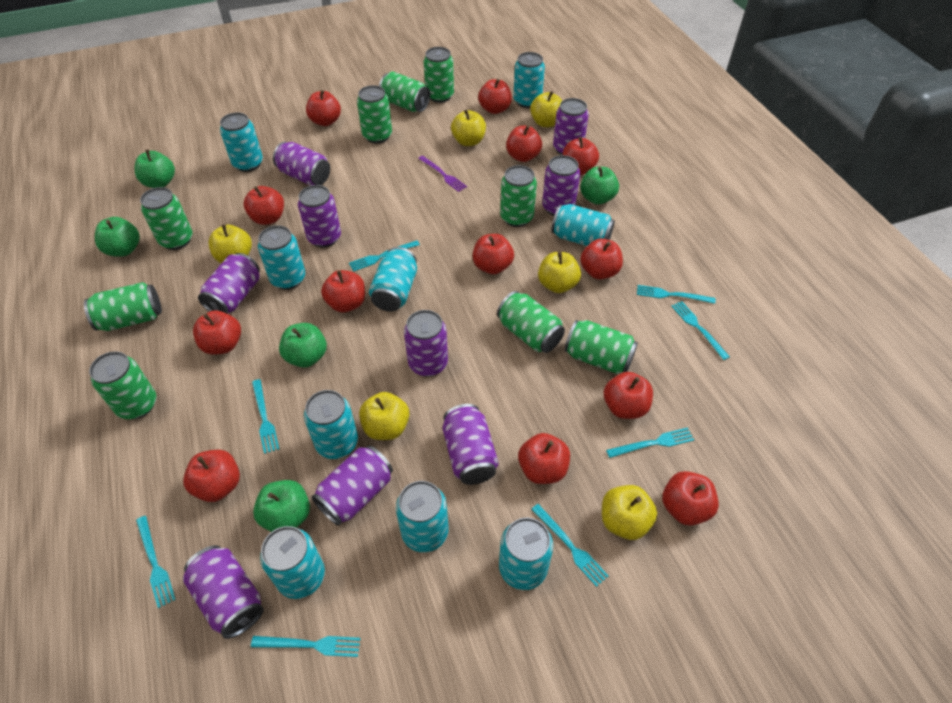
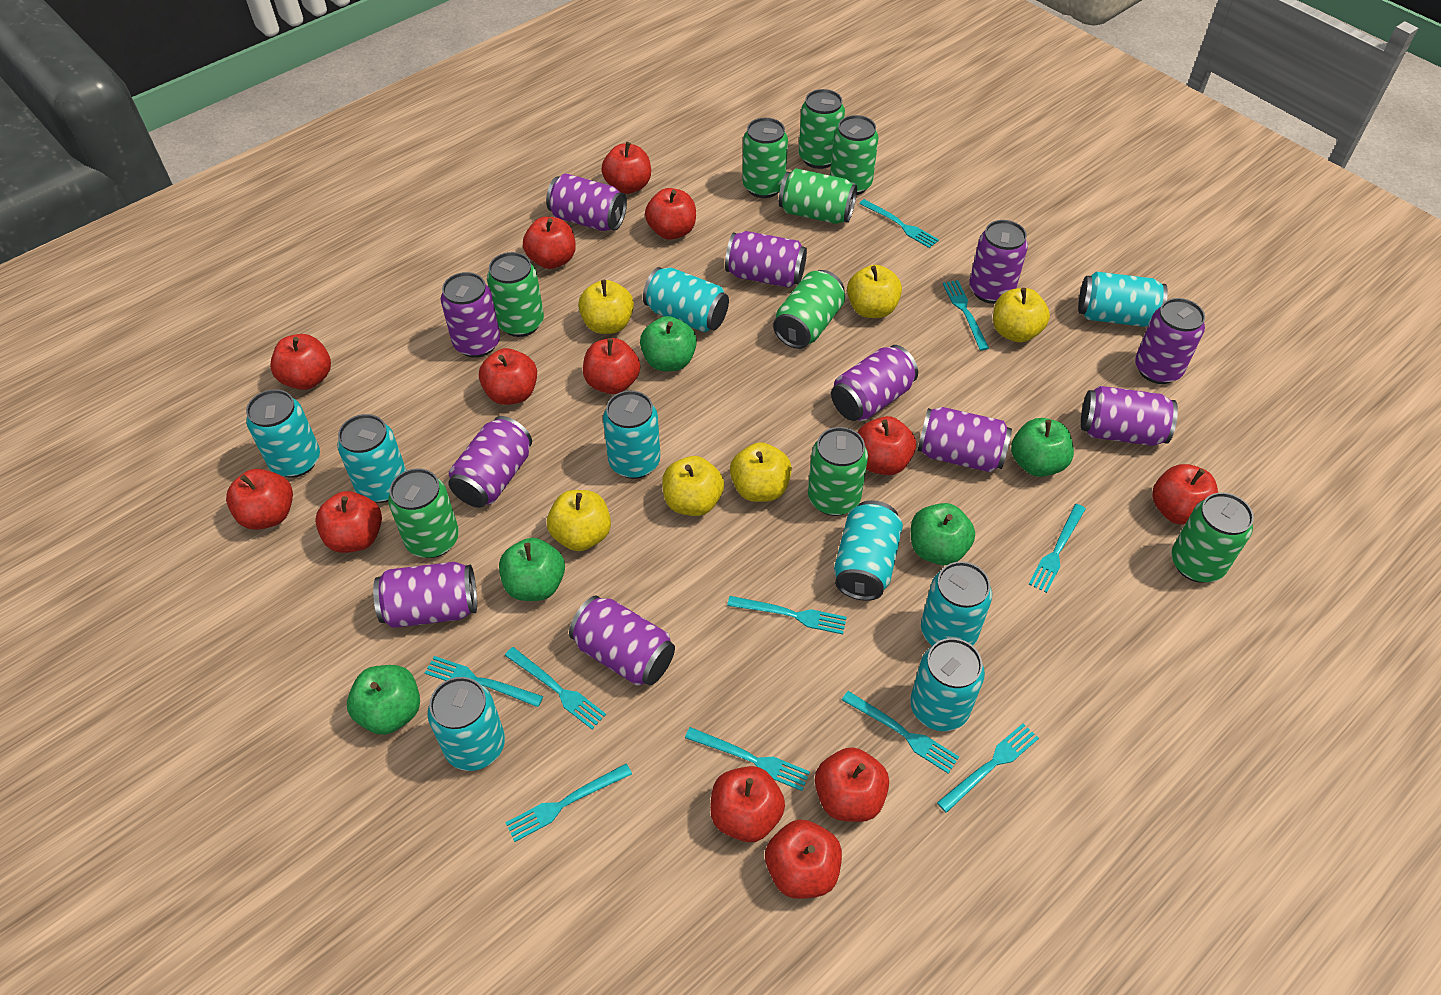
purple can: 9 -> 11
purple fork: 1 -> 0
turquoise fork: 8 -> 10

